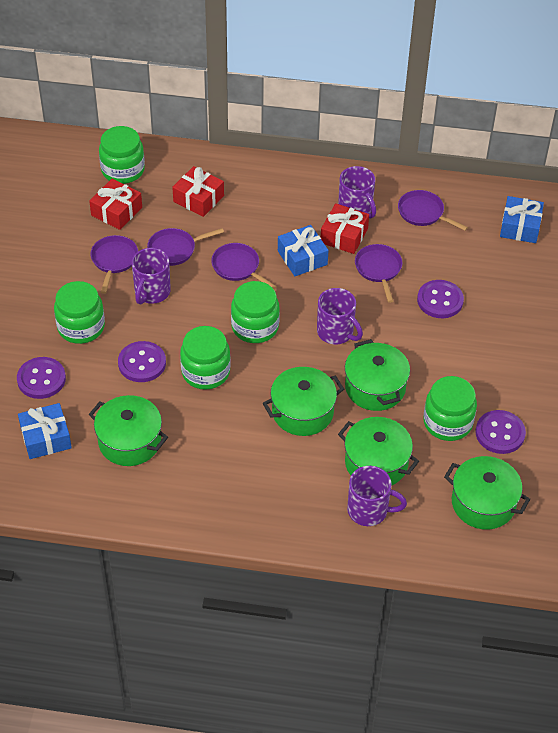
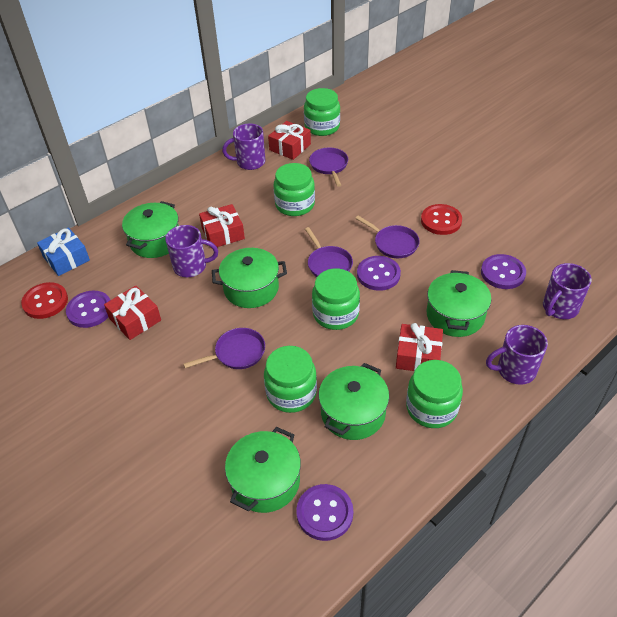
blue gift: 3 -> 1
purple pan: 5 -> 4
red button: 0 -> 2
red gift: 3 -> 4

